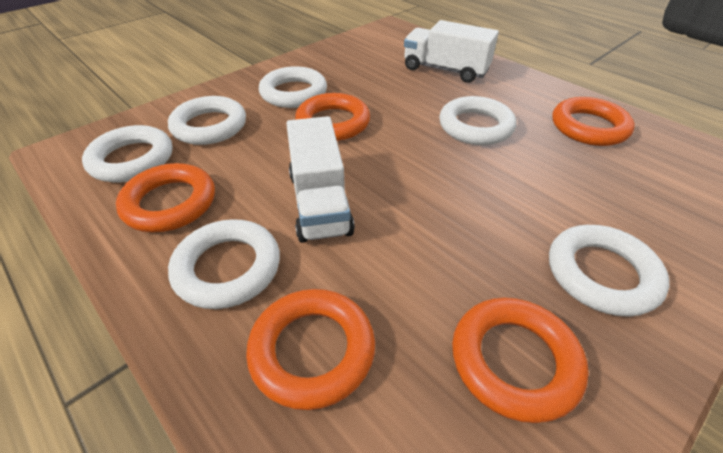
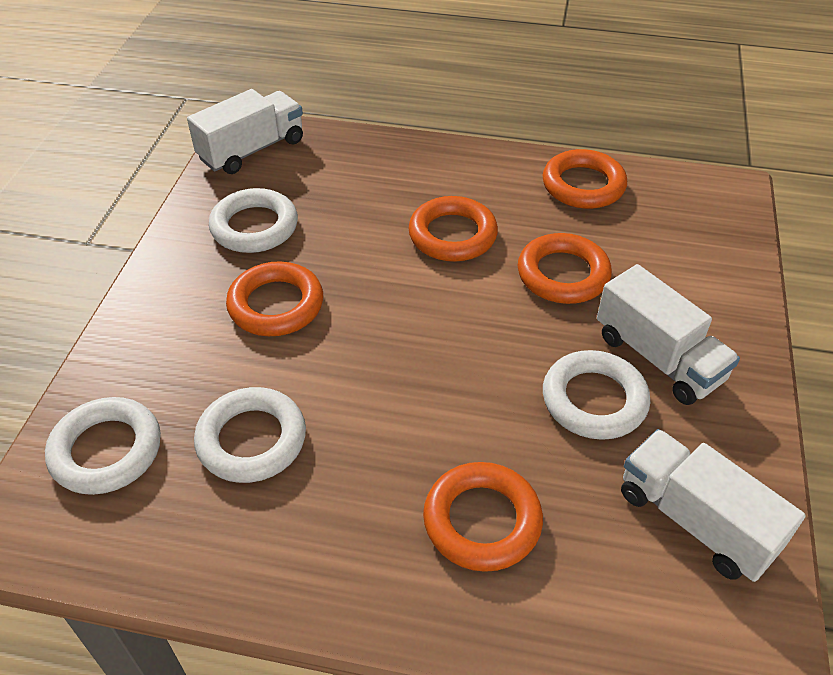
white ring: 6 -> 4
white truck: 2 -> 3

